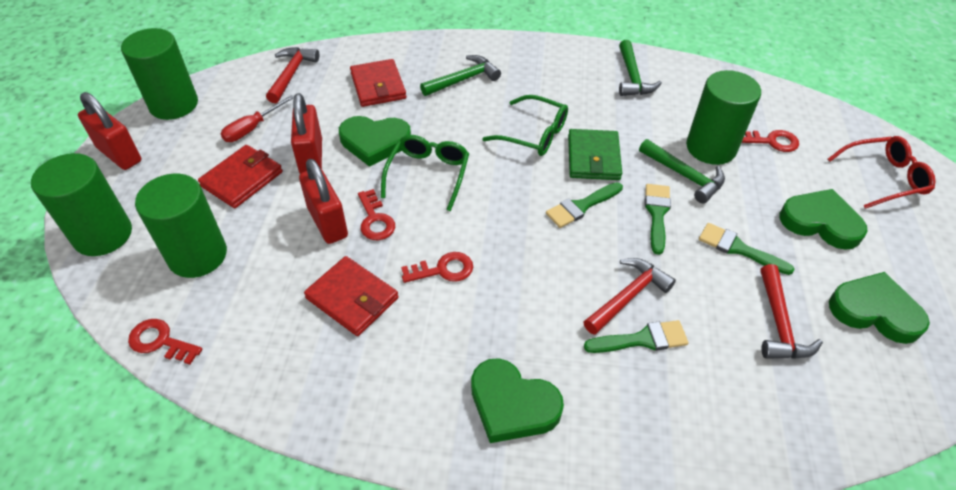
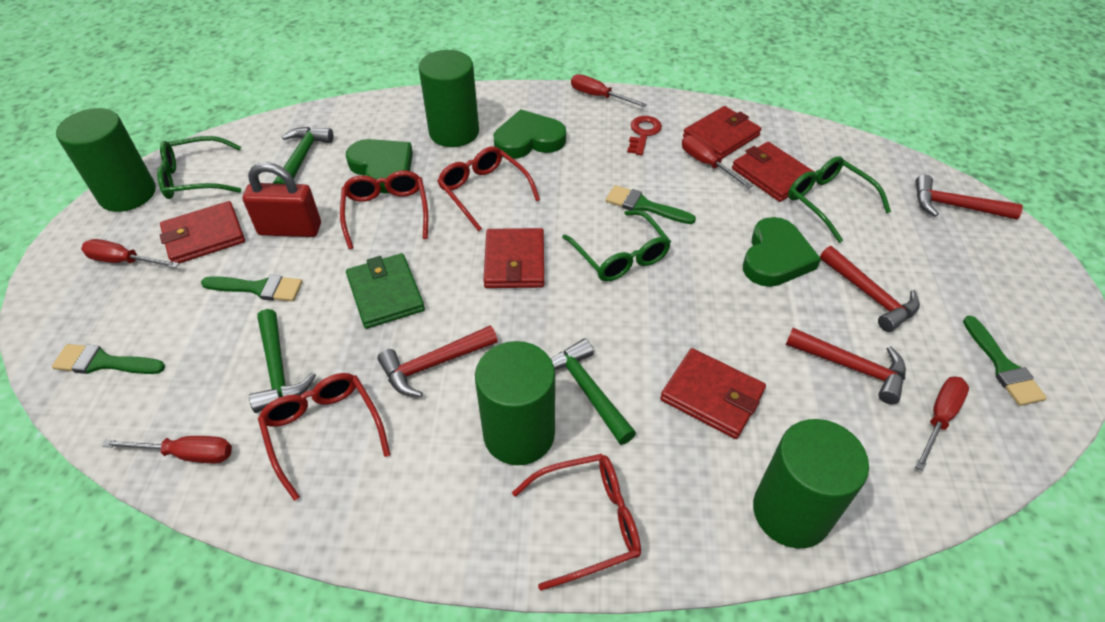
green glasses: 2 -> 3
green heart: 4 -> 3
red glasses: 1 -> 4
red hammer: 3 -> 4
red key: 4 -> 1
red padlock: 3 -> 1
red screwdriver: 1 -> 5
red wallet: 3 -> 5

